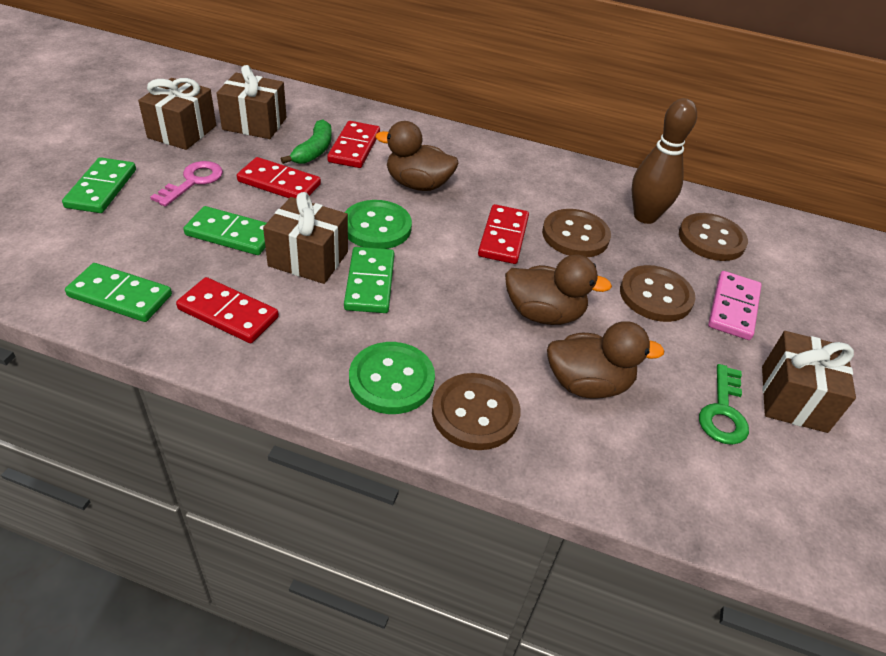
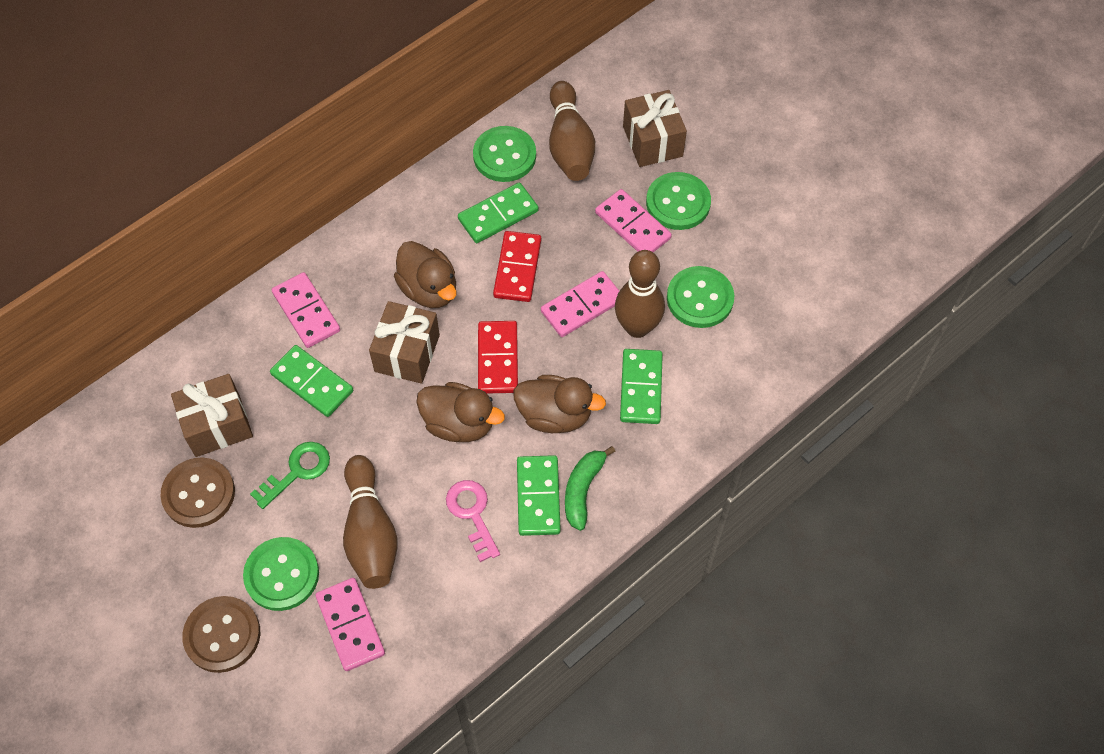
brown bowling pin: 1 -> 3
brown button: 4 -> 2
brown gift: 4 -> 3
green button: 2 -> 4
pink domino: 1 -> 4
red domino: 4 -> 2

